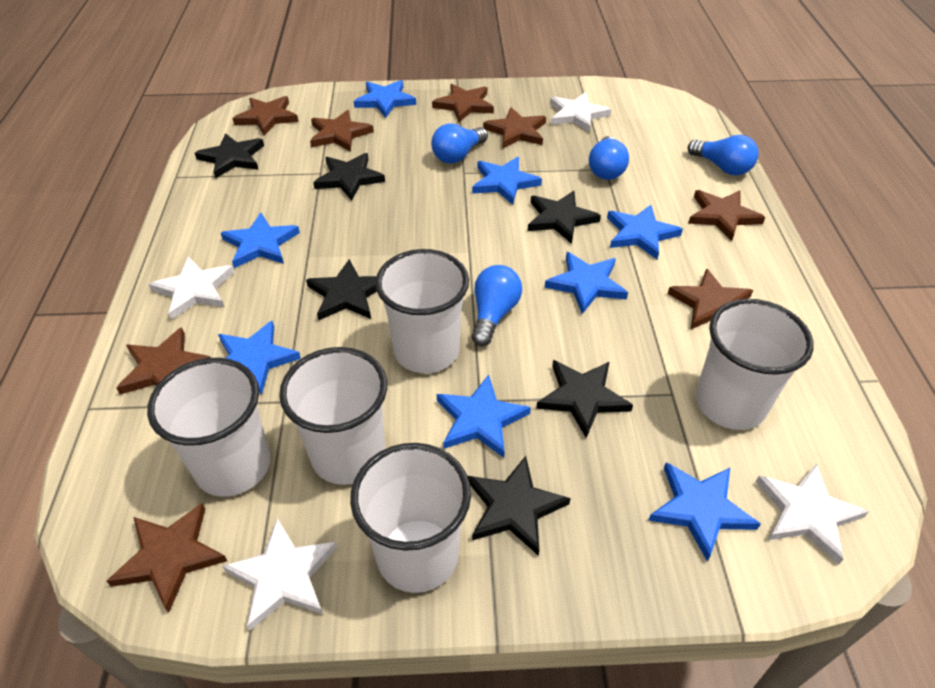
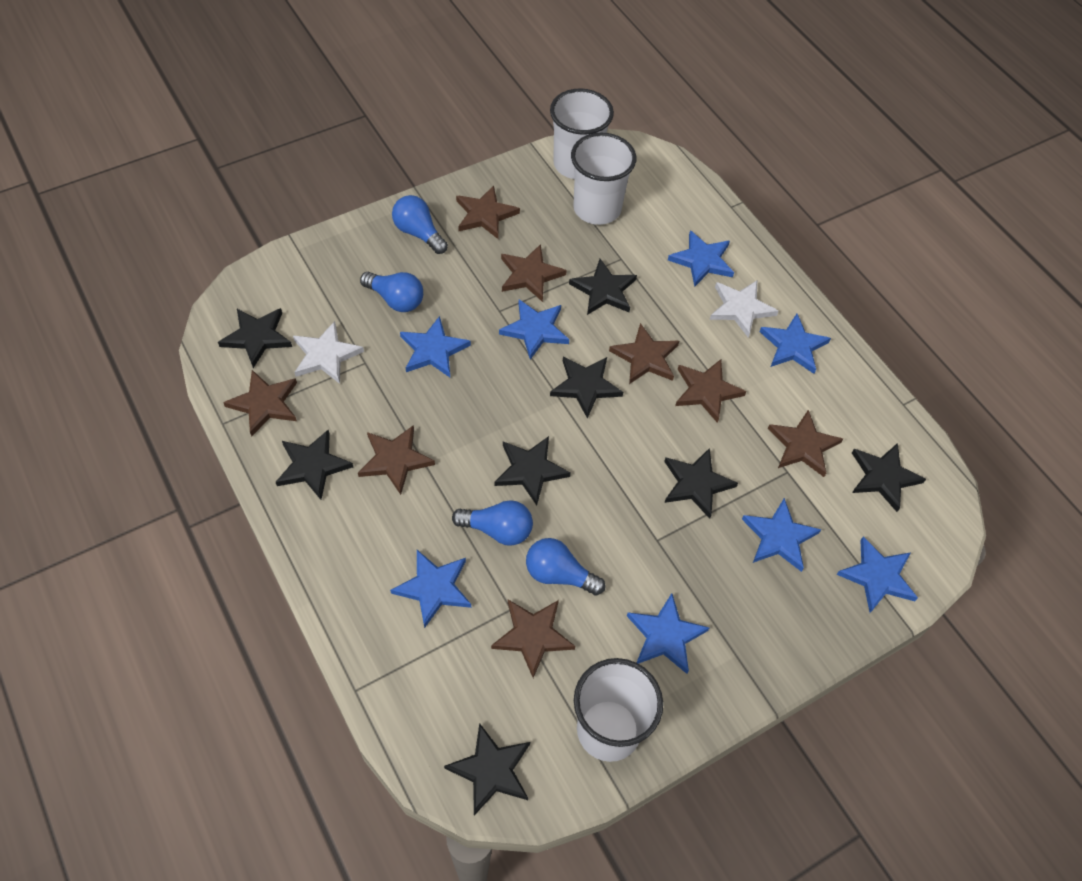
black star: 6 -> 8
white cup: 5 -> 3
white star: 4 -> 2

